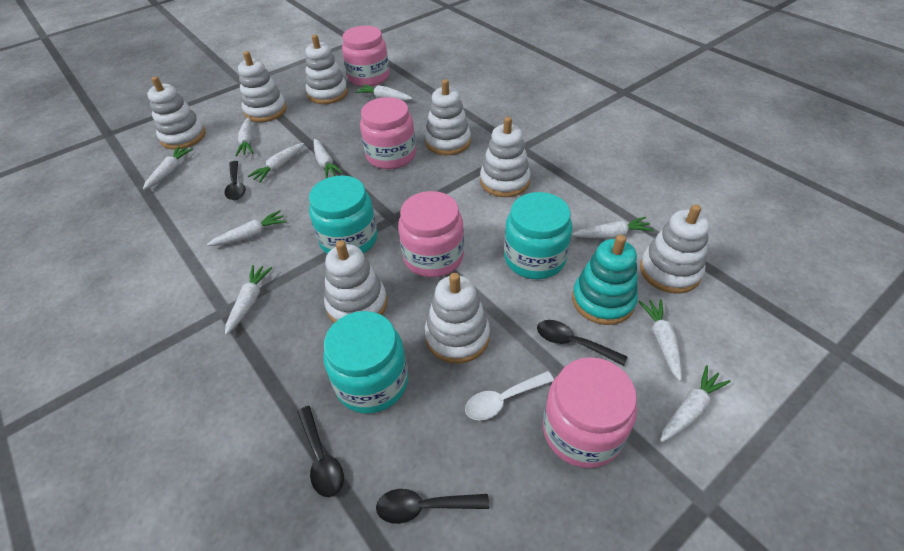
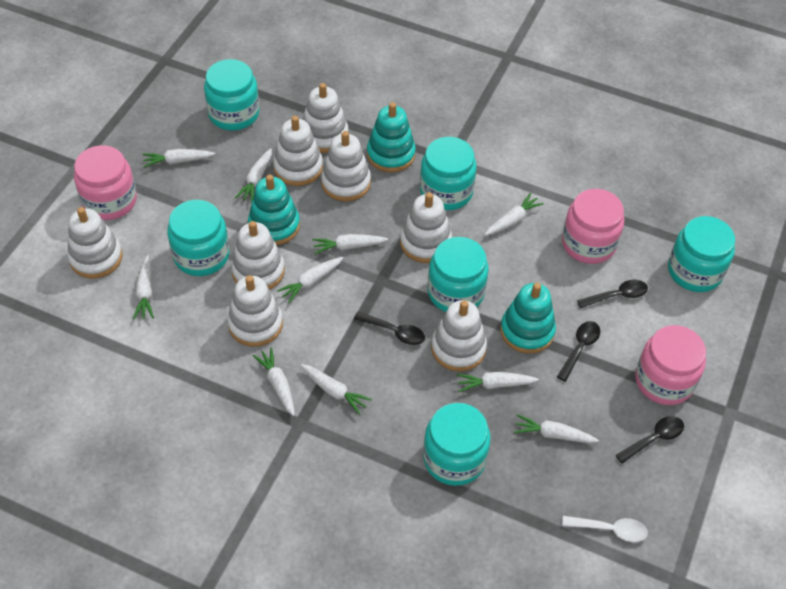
pink jar: 4 -> 3
turquoise jar: 3 -> 6
turquoise stacking toy: 1 -> 3

